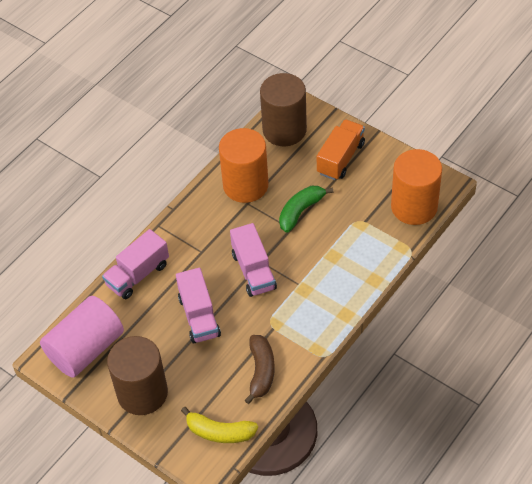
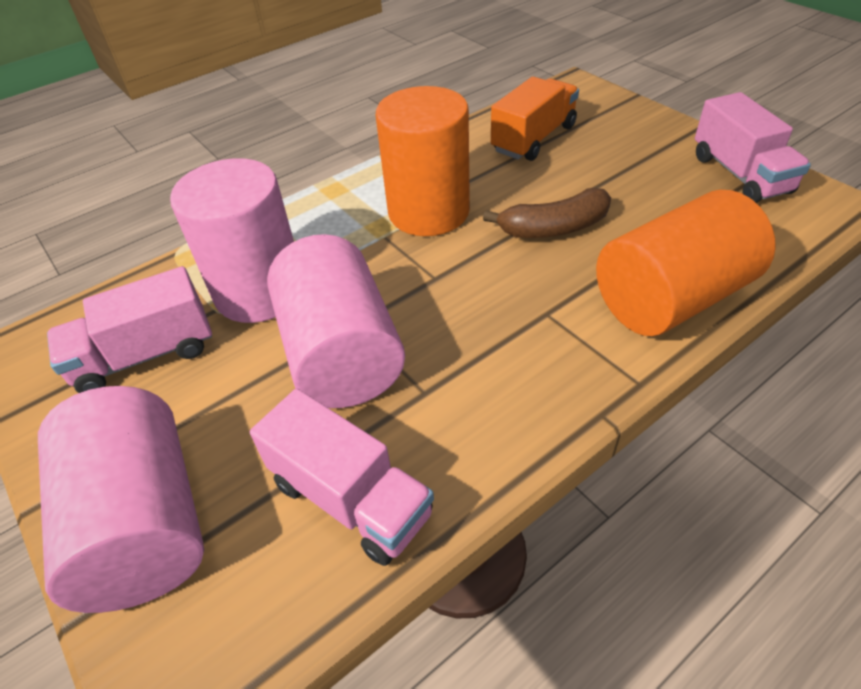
brown cylinder: 2 -> 0
green banana: 1 -> 0
pink cylinder: 1 -> 3
yellow banana: 1 -> 0

